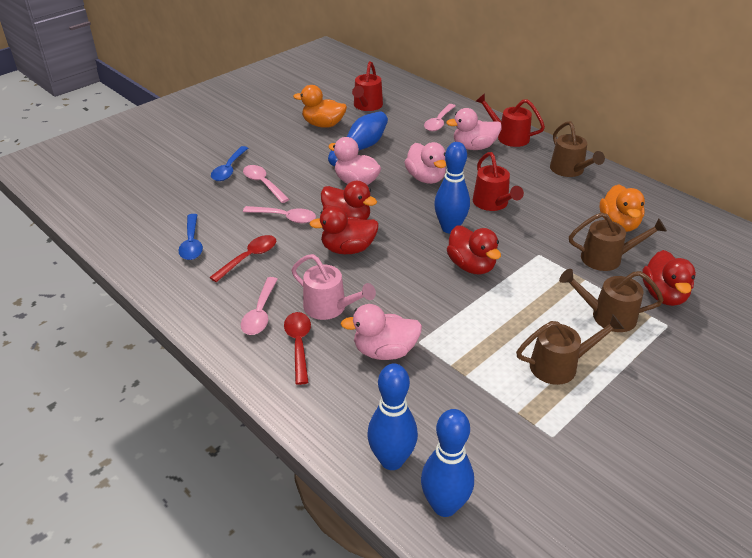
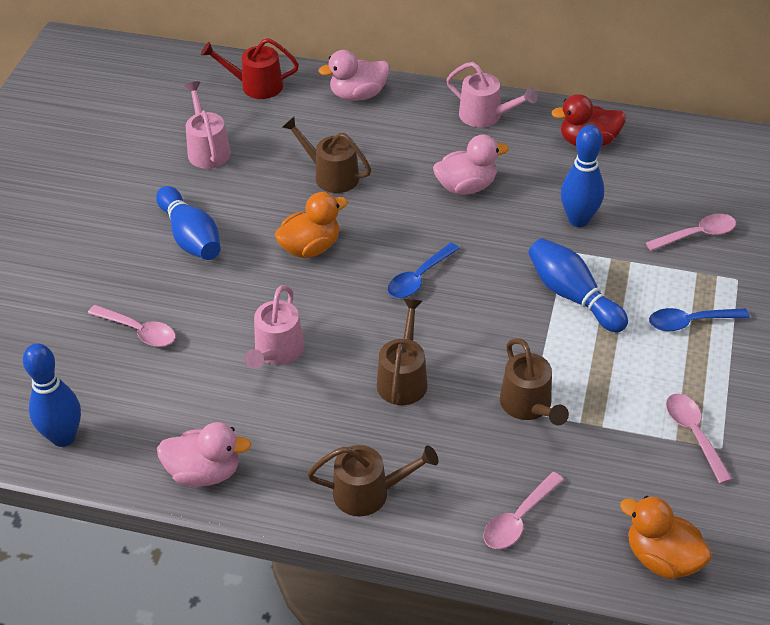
pink duck: 4 -> 3
pink watering can: 1 -> 3
red duck: 4 -> 1
red spoon: 2 -> 0
red watering can: 3 -> 1

